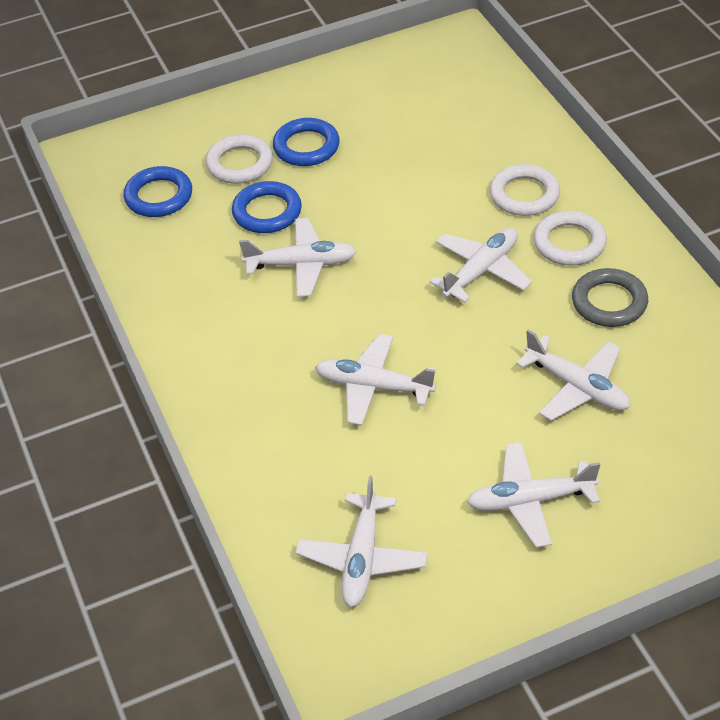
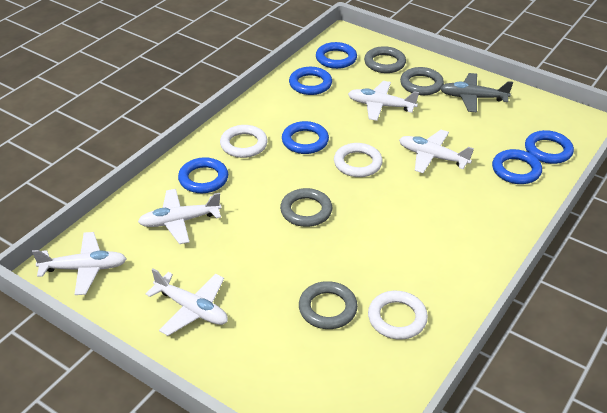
blue ring: 3 -> 6
grey plane: 0 -> 1
grey ring: 1 -> 4
white plane: 6 -> 5

